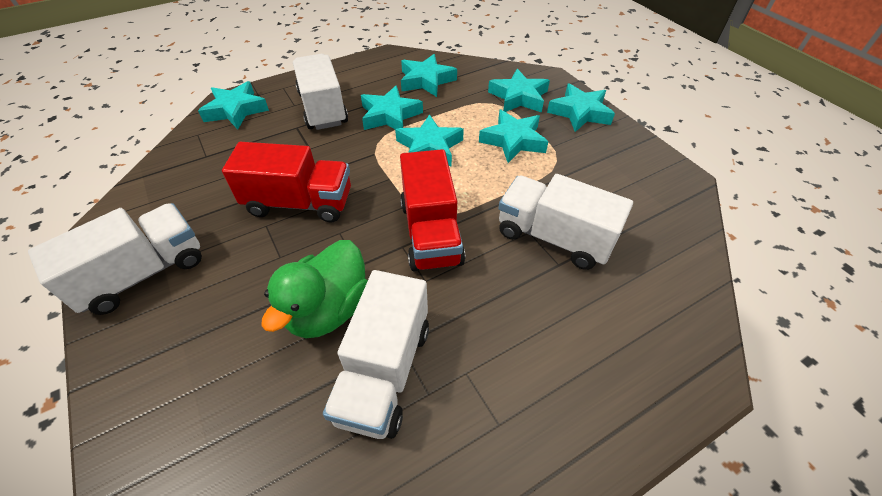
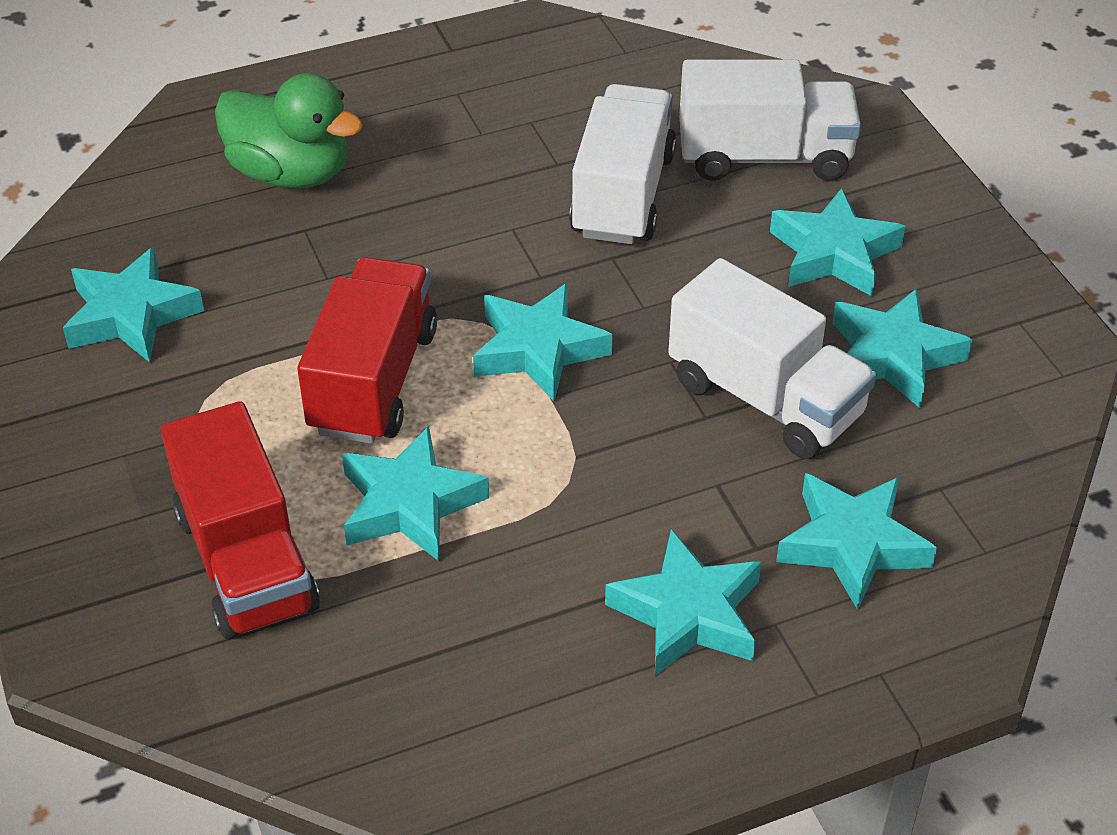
white truck: 4 -> 3

